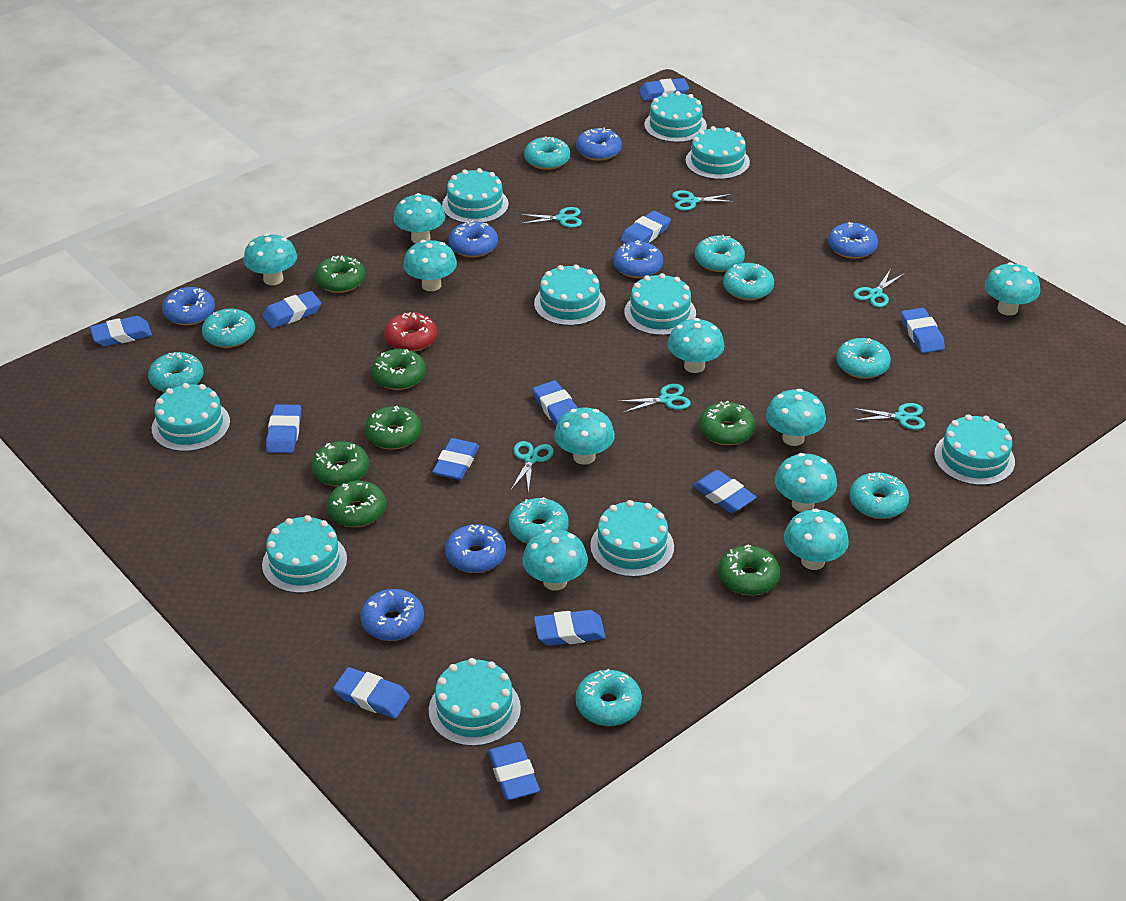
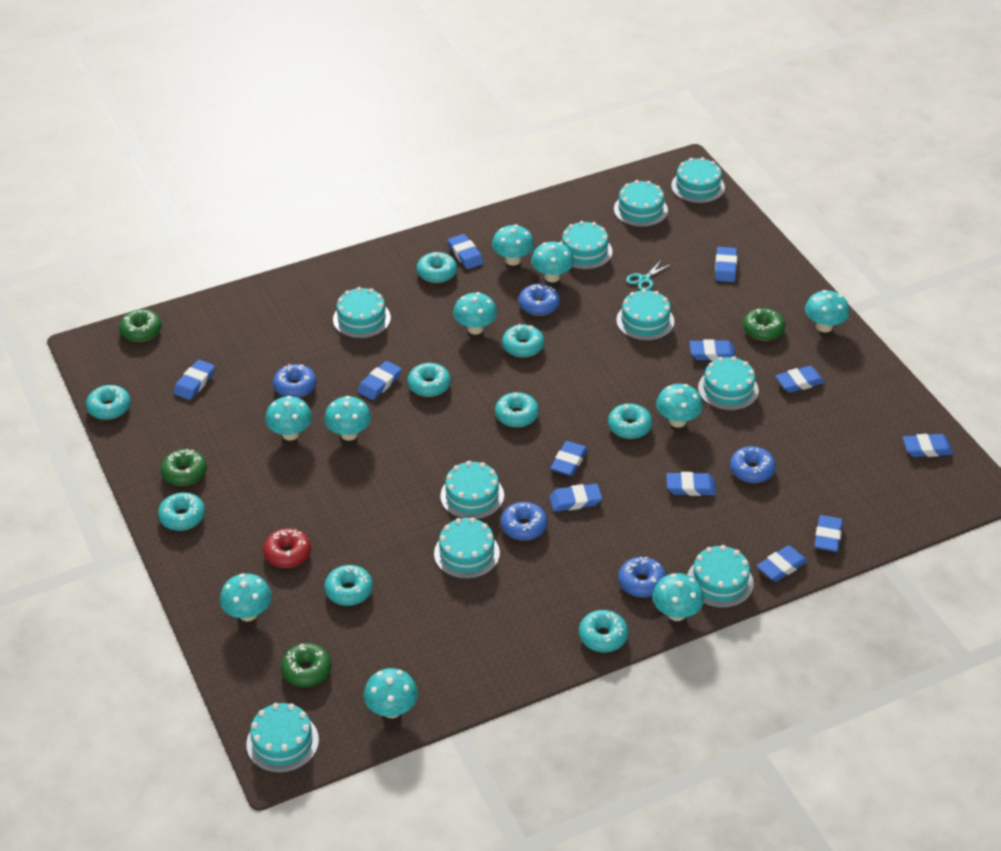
blue donut: 7 -> 5
green donut: 7 -> 4
turquoise scissors: 6 -> 1

